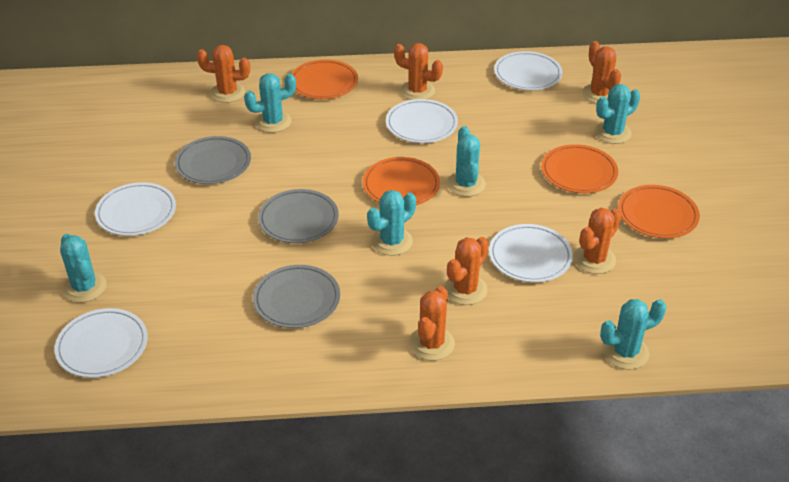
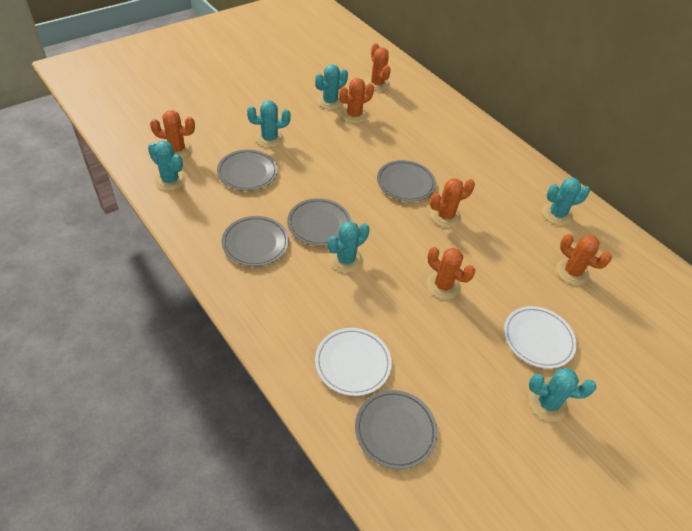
grey plate: 3 -> 5
orange plate: 4 -> 0
white plate: 5 -> 2

